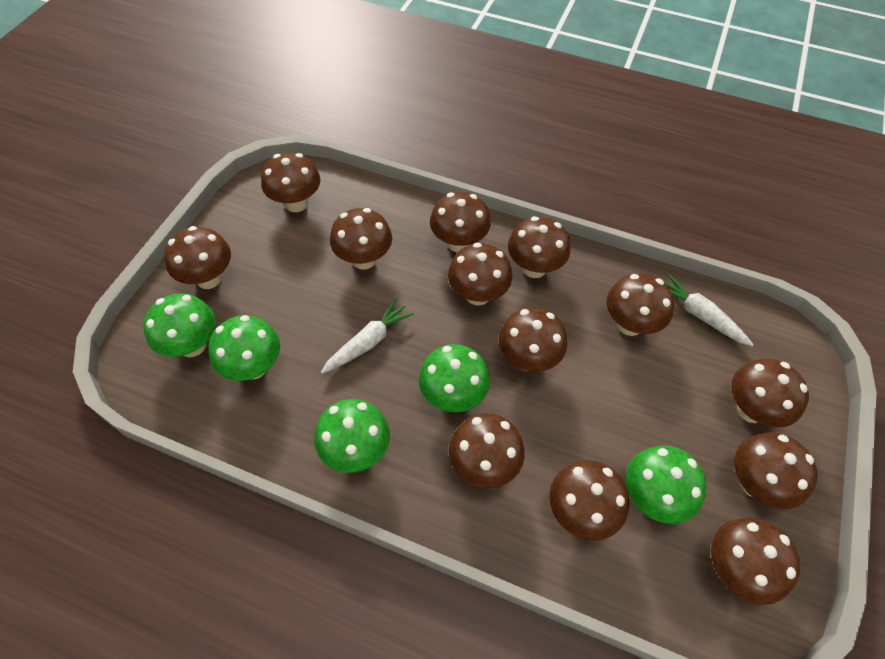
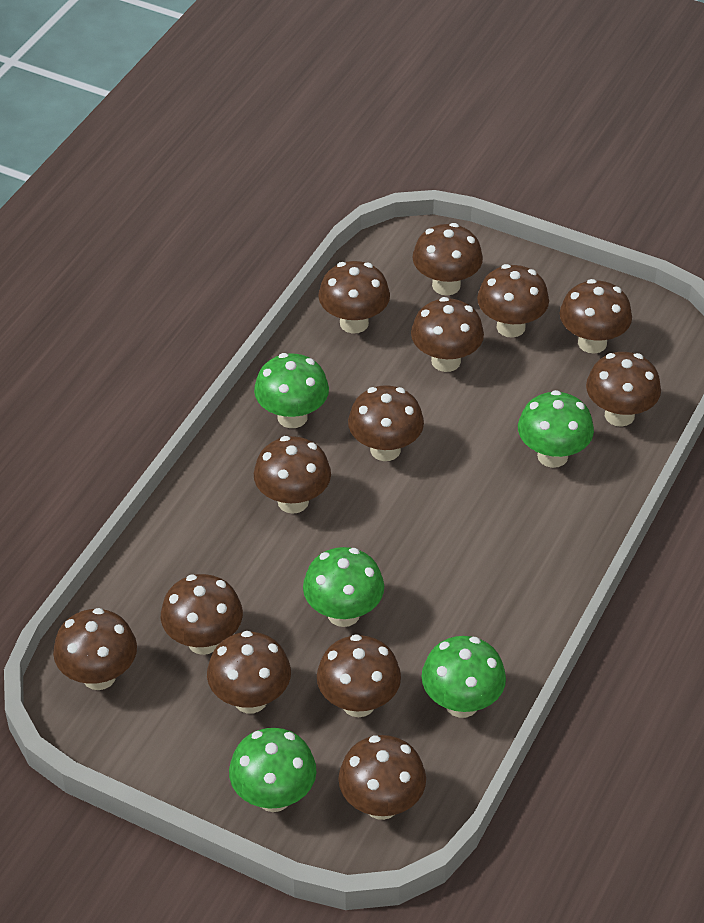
white carrot: 2 -> 0

